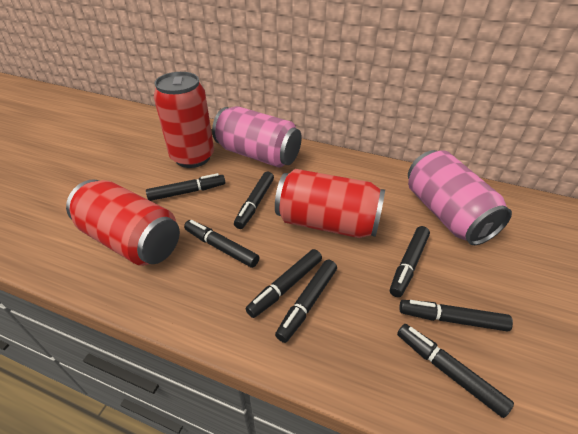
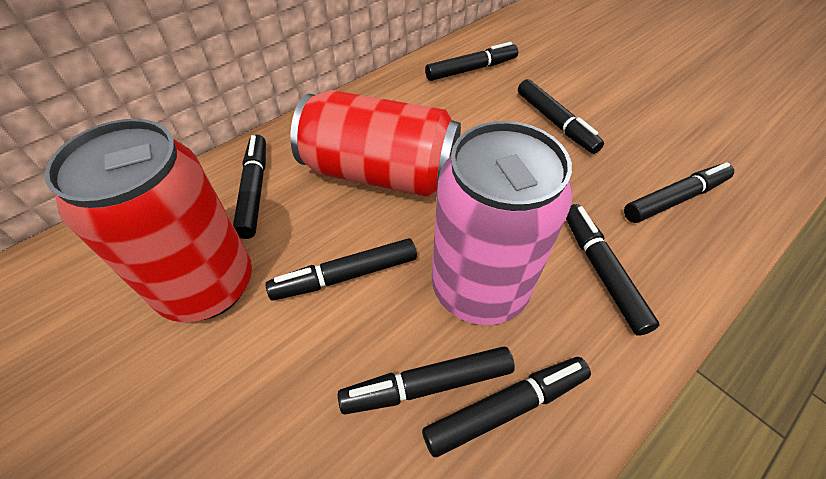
pink can: 2 -> 1
red can: 3 -> 2

